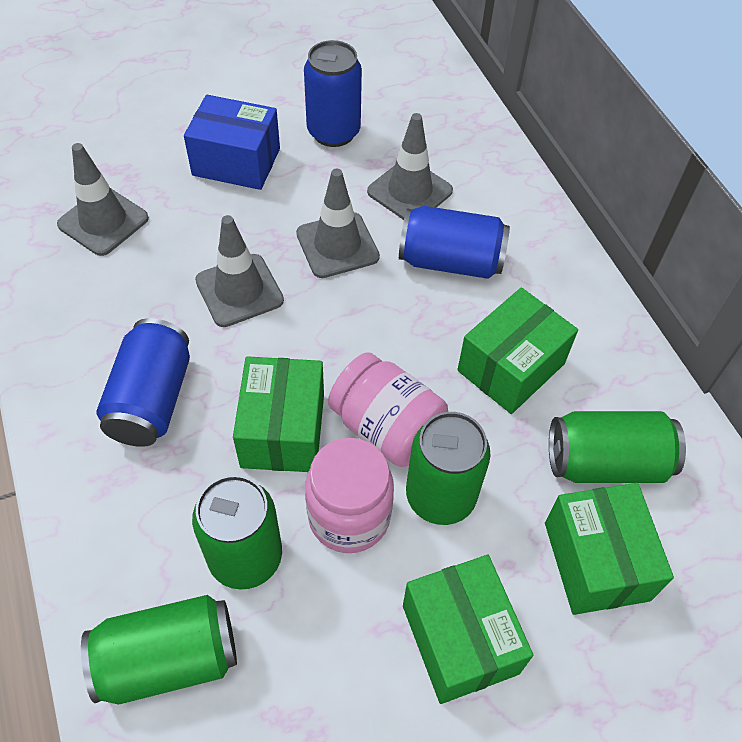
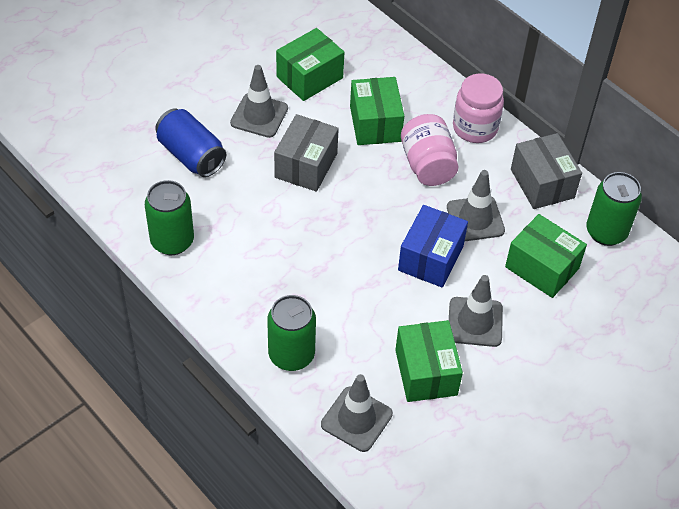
blue can: 3 -> 1
green can: 4 -> 3
grey box: 0 -> 2

